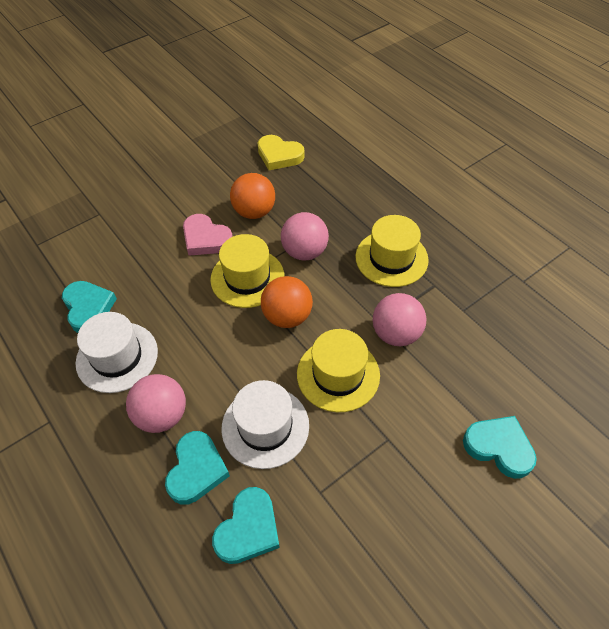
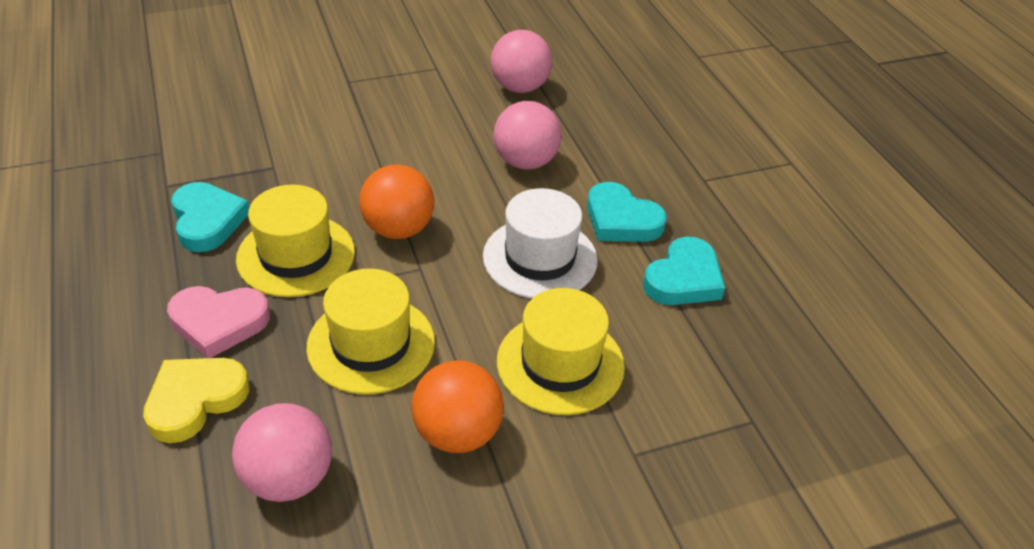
turquoise heart: 4 -> 3
white hat: 2 -> 1

